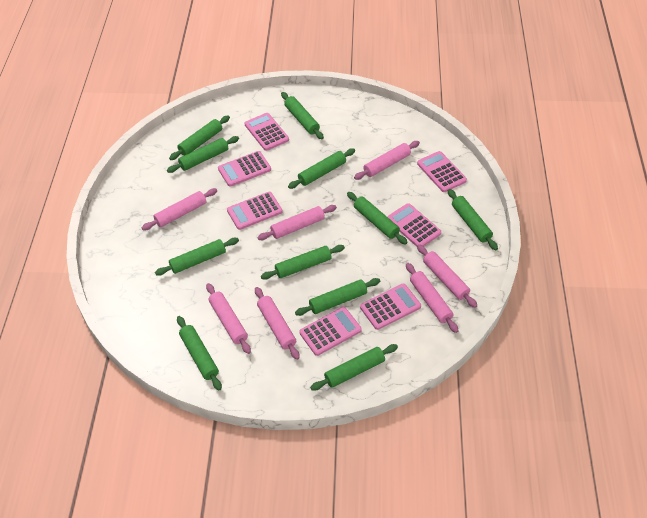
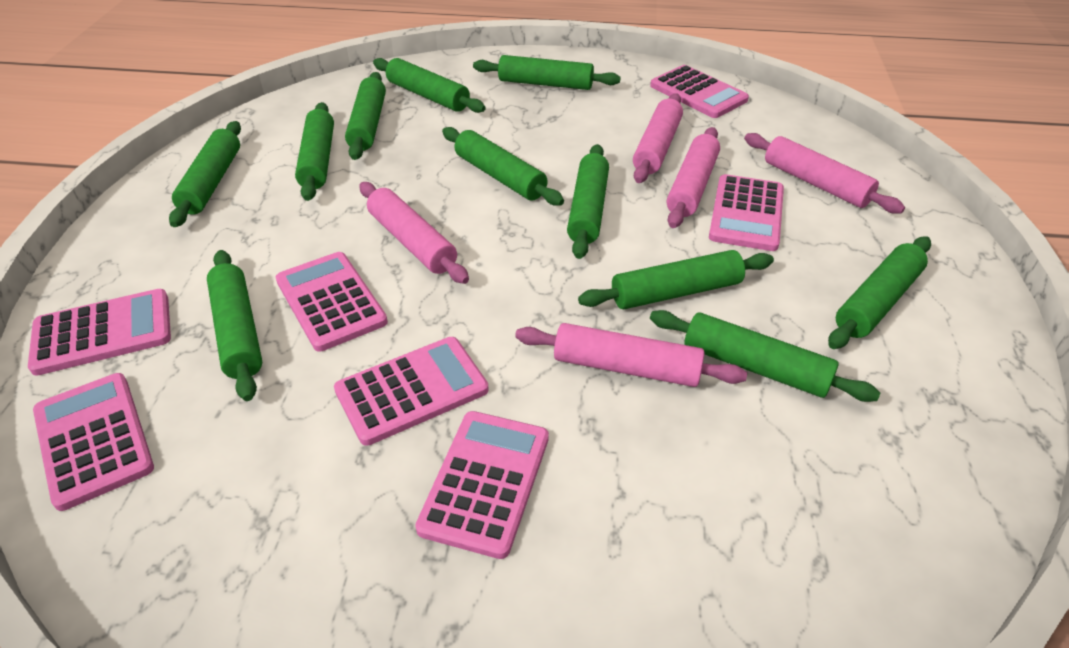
pink rolling pin: 7 -> 5

